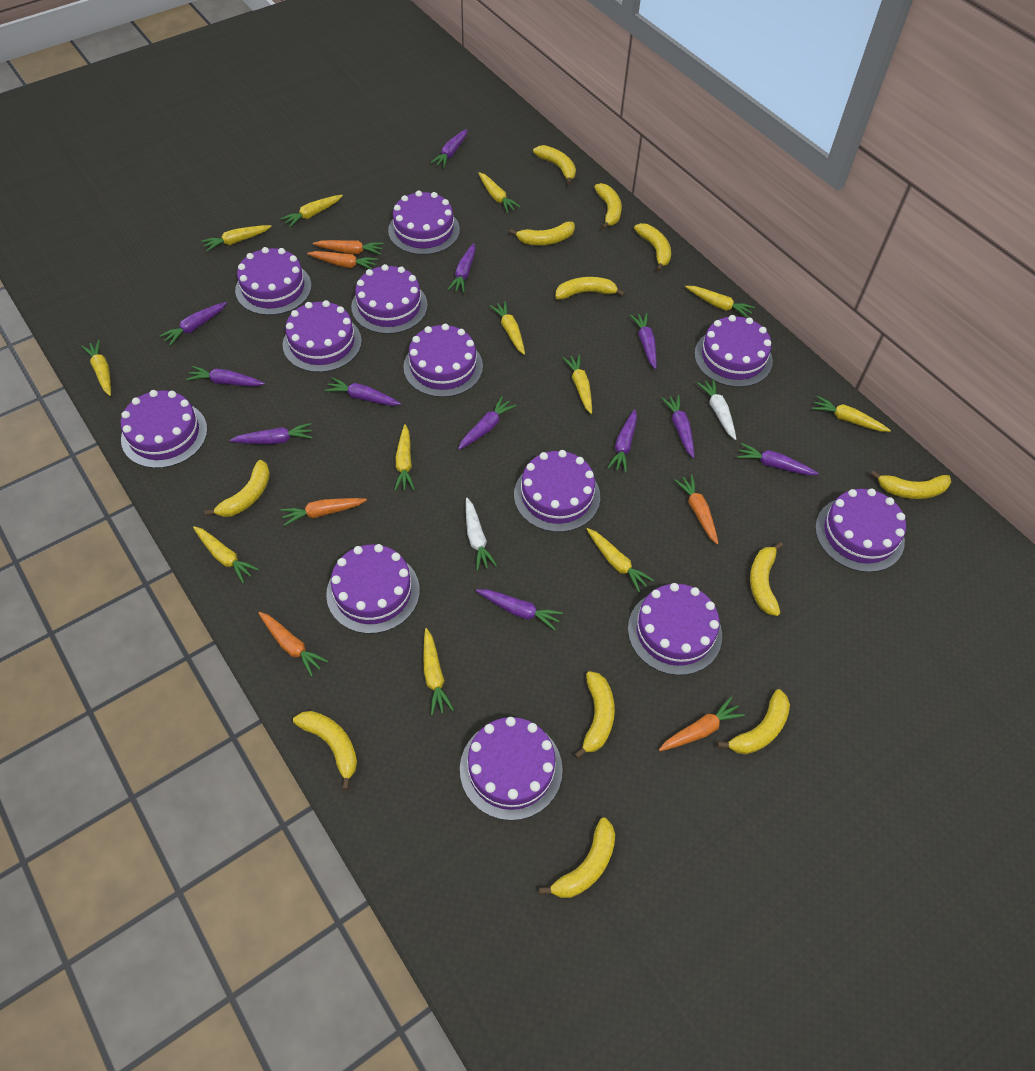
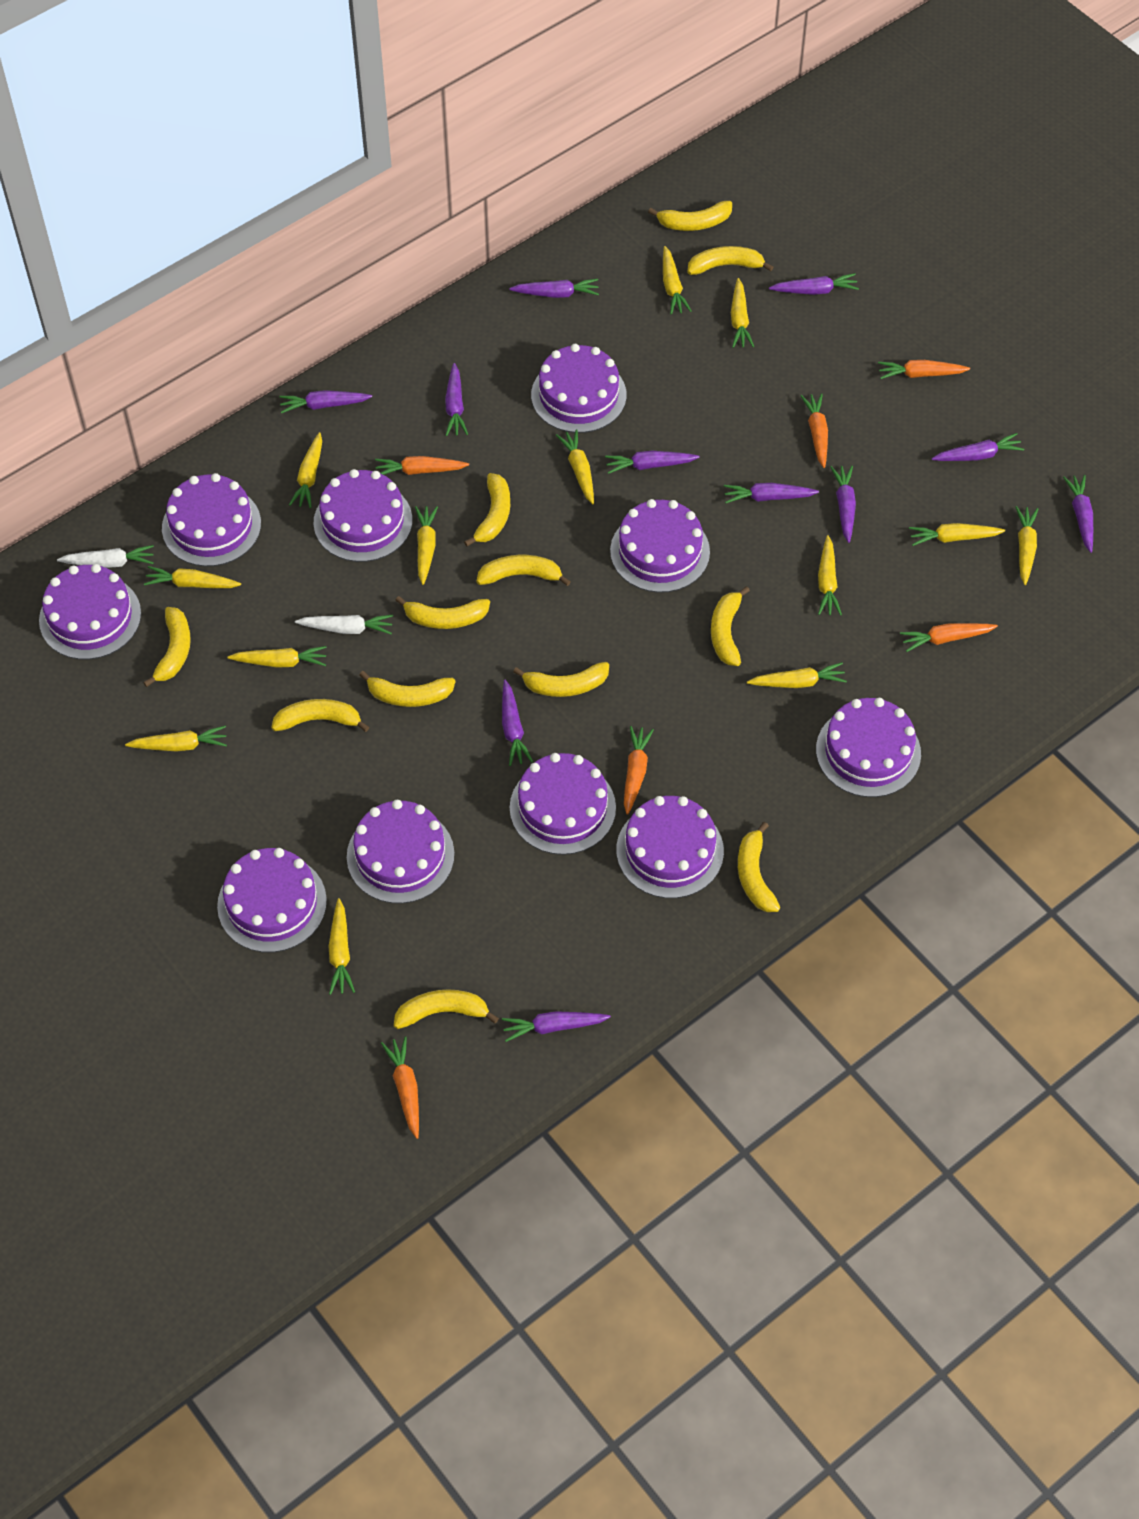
purple cake: 12 -> 10
purple carrot: 12 -> 11
yellow carrot: 12 -> 13

